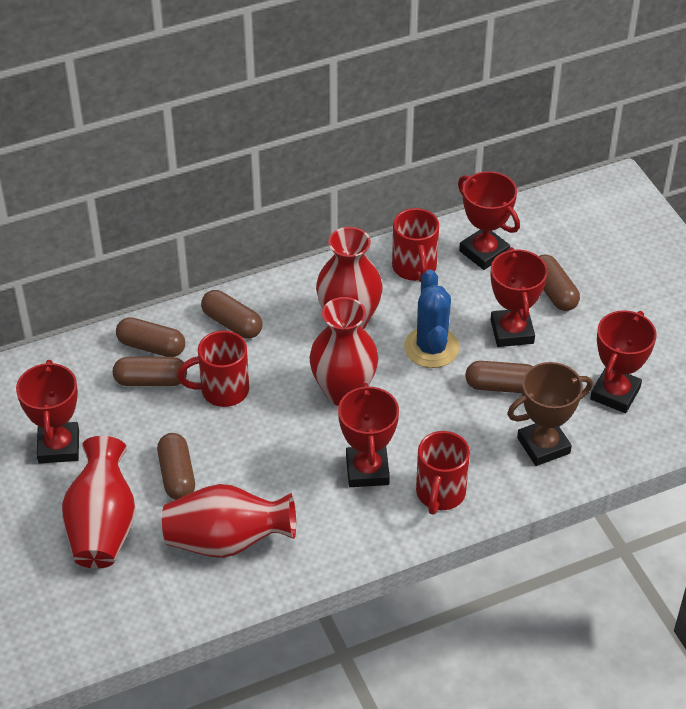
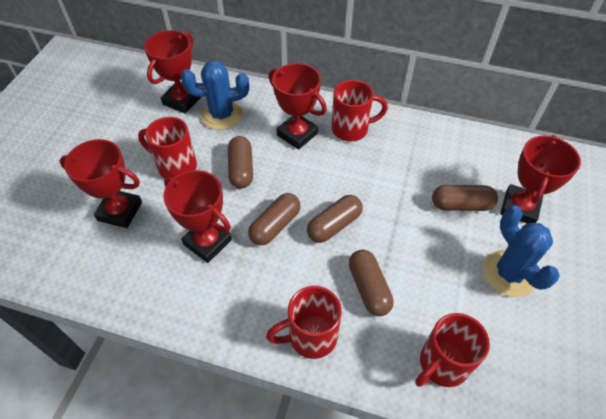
blue cactus: 1 -> 2
brown capsule: 6 -> 5
brown trophy: 1 -> 0
red mug: 3 -> 4
red vase: 4 -> 0

